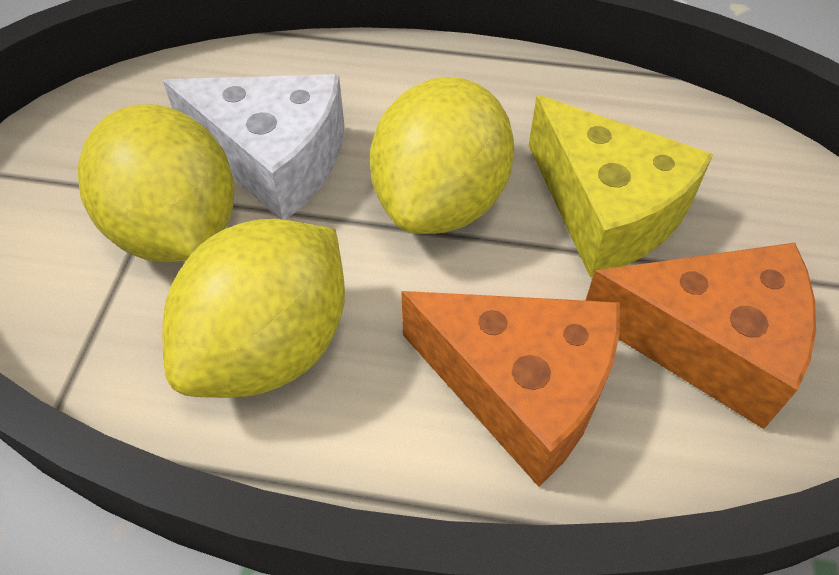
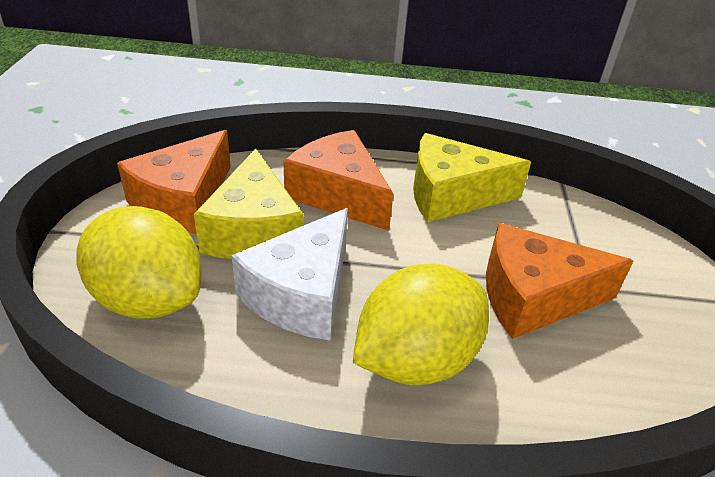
orange cheese: 2 -> 3
yellow cheese: 1 -> 2
yellow lemon: 3 -> 2

